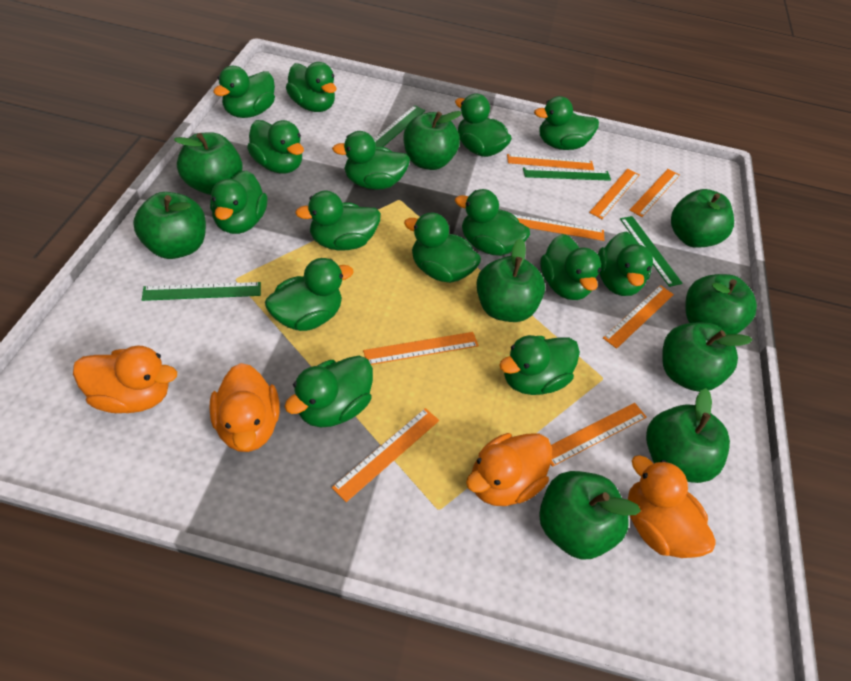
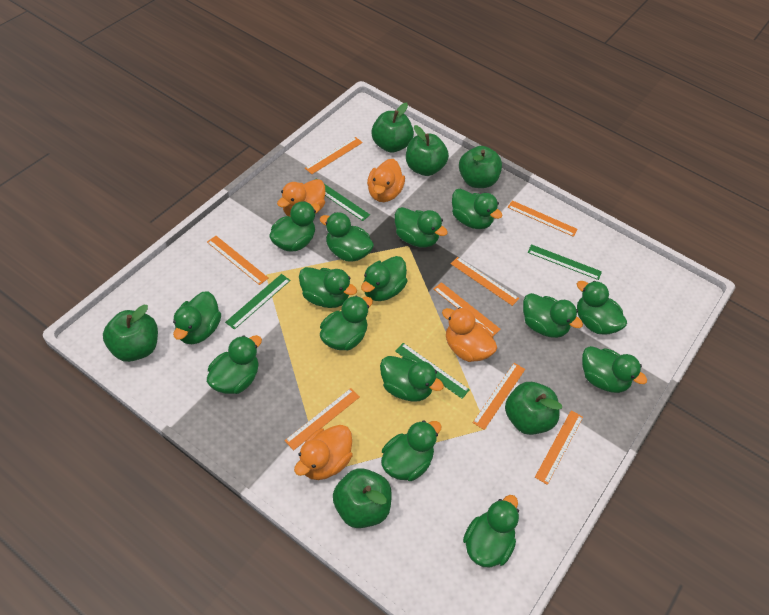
green apple: 9 -> 6

